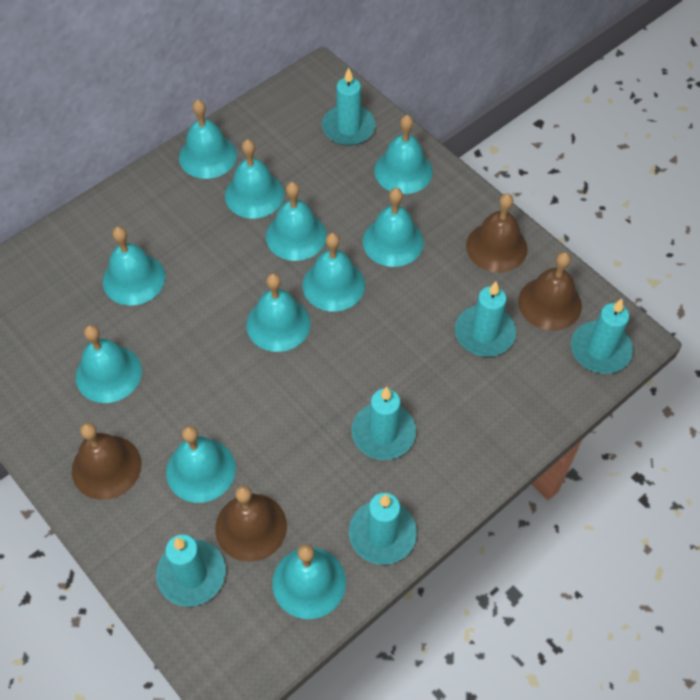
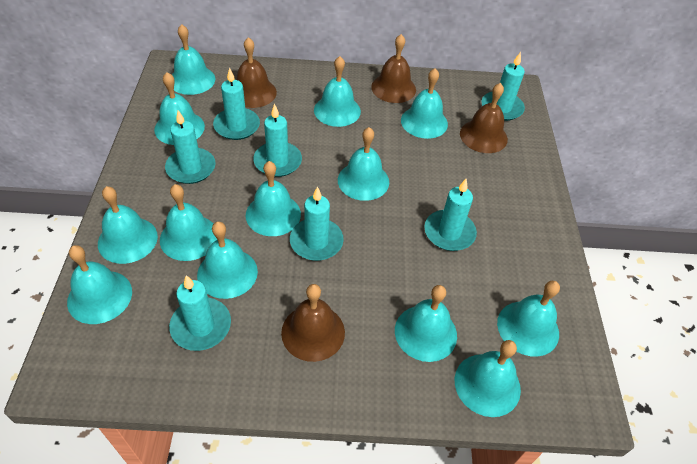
turquoise bell: 11 -> 13
turquoise candle: 6 -> 7

